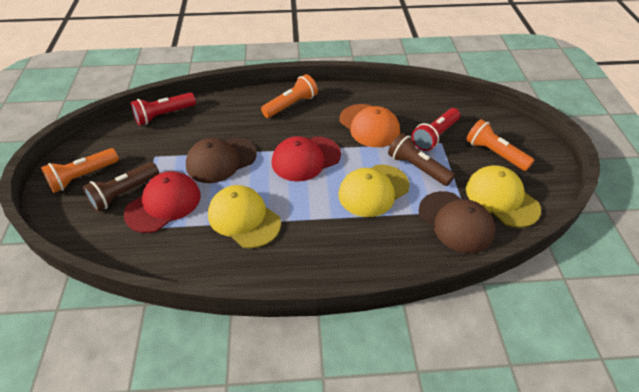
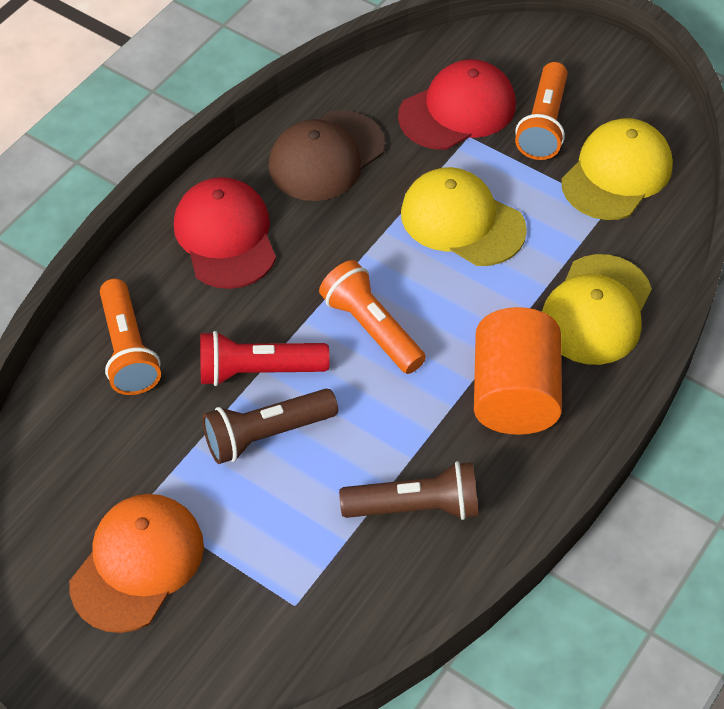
brown cap: 2 -> 1
orange cylinder: 0 -> 1
red flashlight: 2 -> 1

